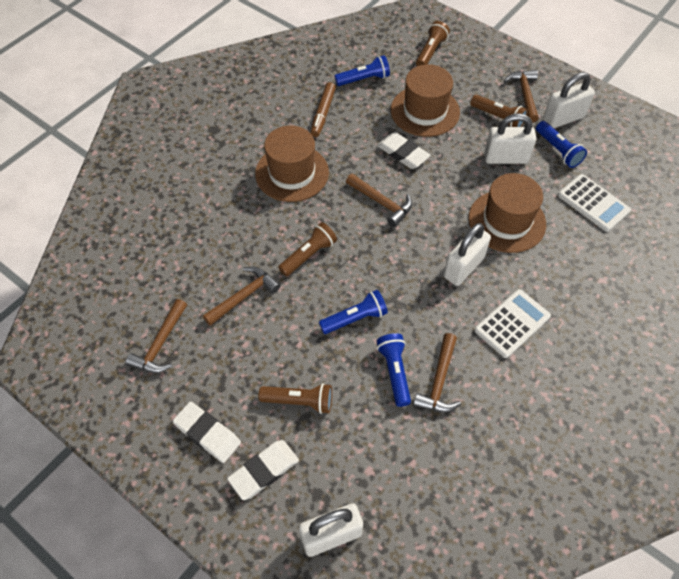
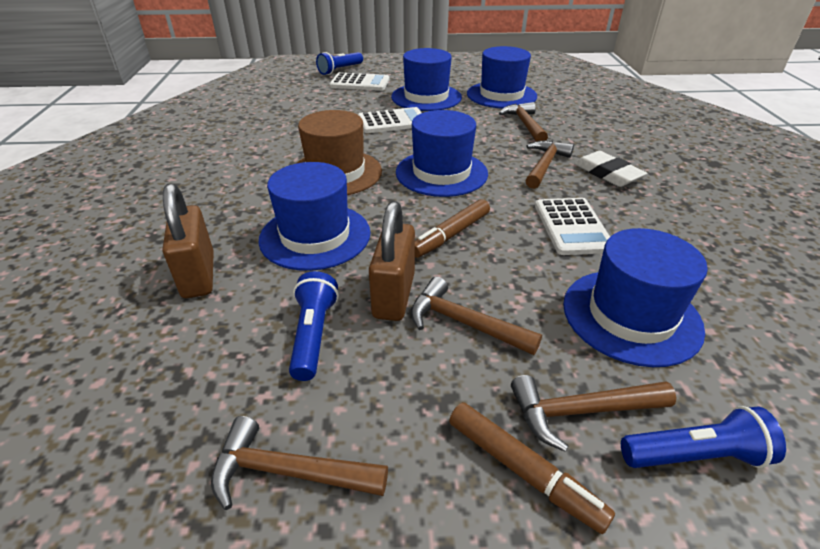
blue flashlight: 4 -> 3
blue hat: 0 -> 5
brown flashlight: 4 -> 0
brown hat: 3 -> 1
brown marker: 1 -> 2
brown padlock: 0 -> 2
white calculator: 2 -> 3
white eraser: 3 -> 1
white padlock: 4 -> 0

